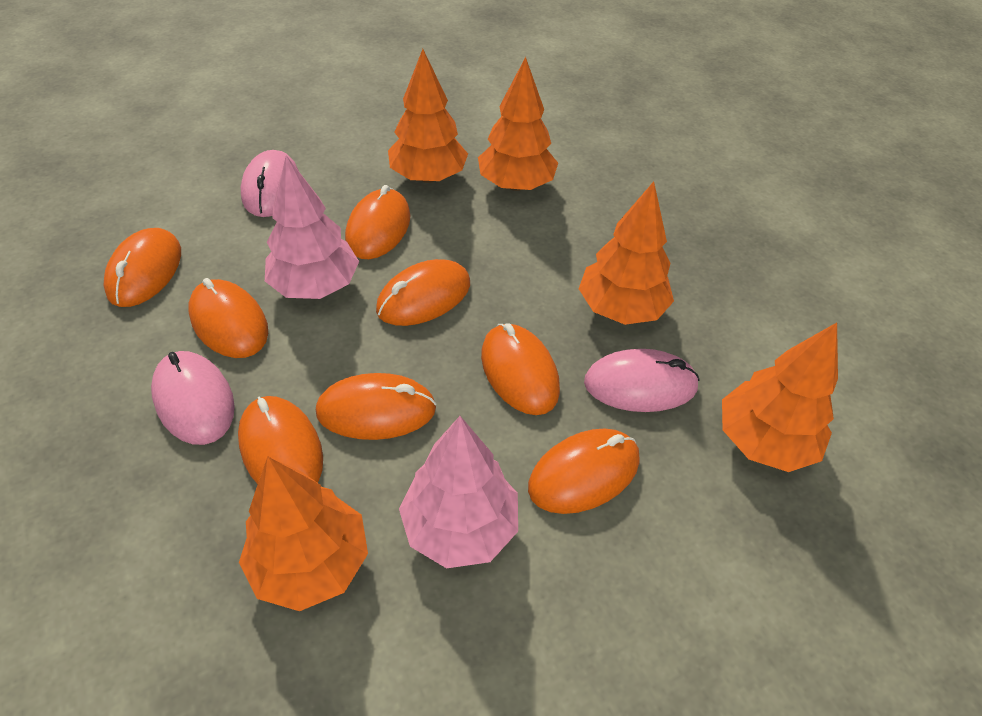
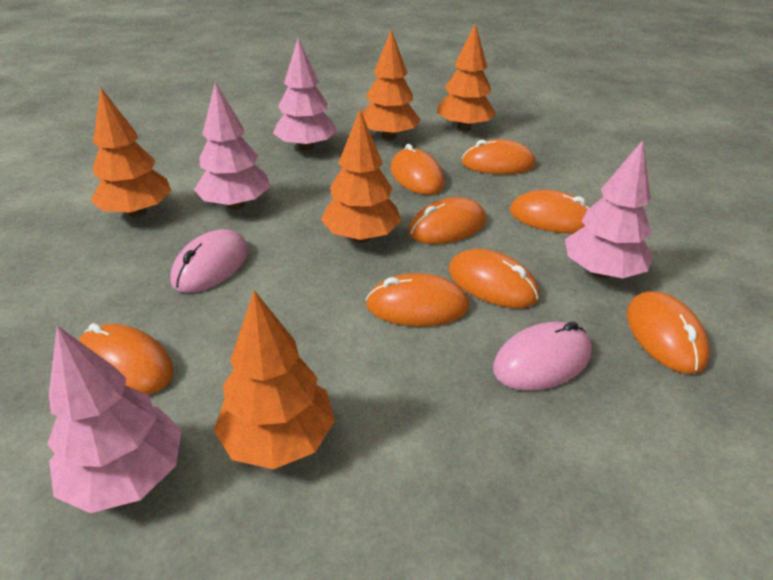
pink mouse: 3 -> 2
pink tree: 2 -> 4

